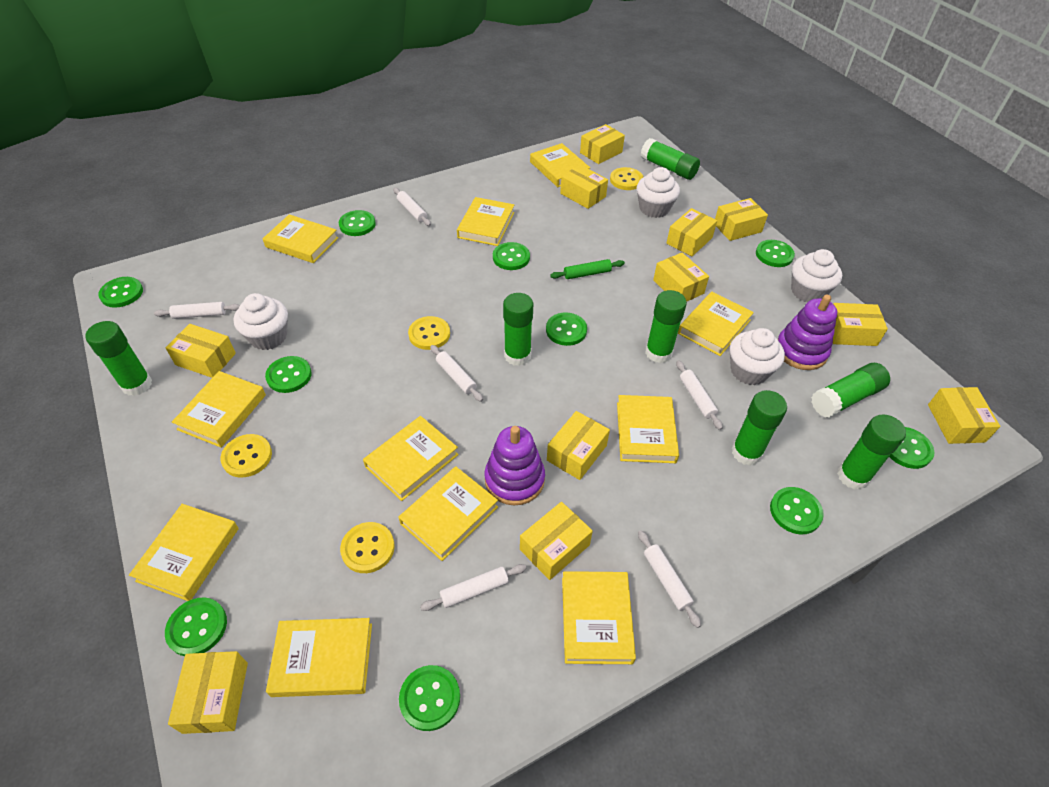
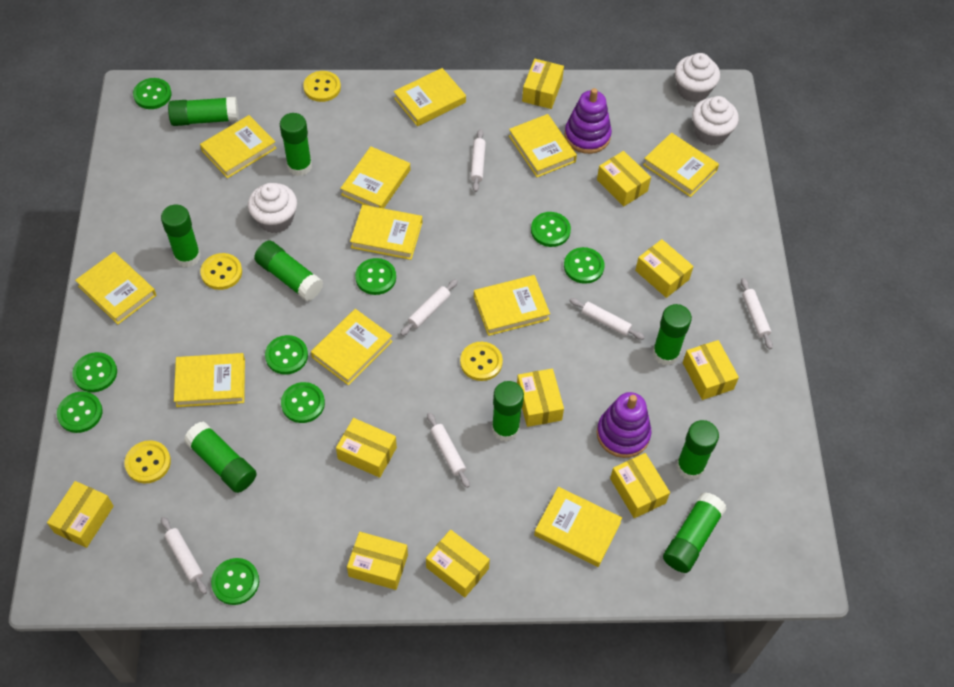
green button: 10 -> 9
green glue stick: 7 -> 9
green rolling pin: 1 -> 0
white cupcake: 4 -> 3
yellow box: 11 -> 10

